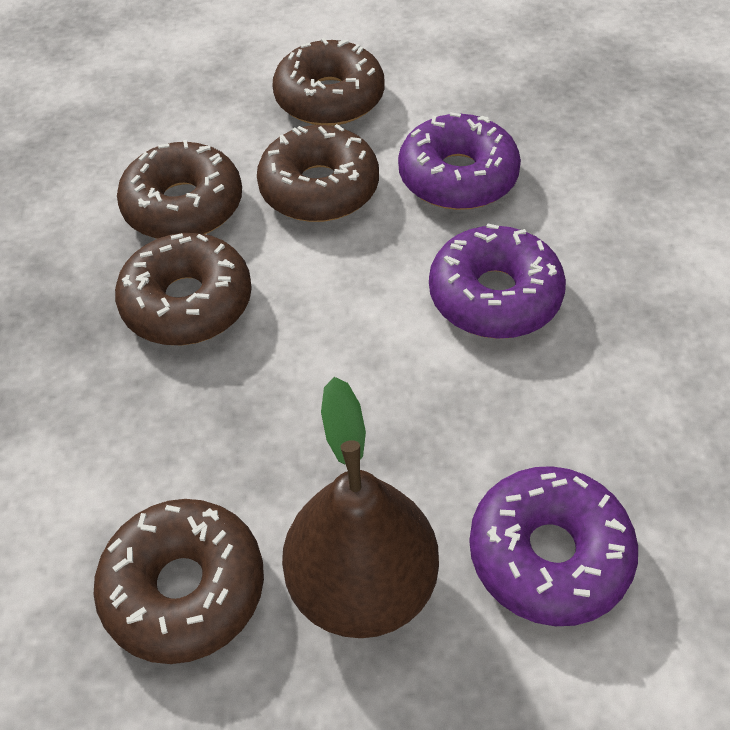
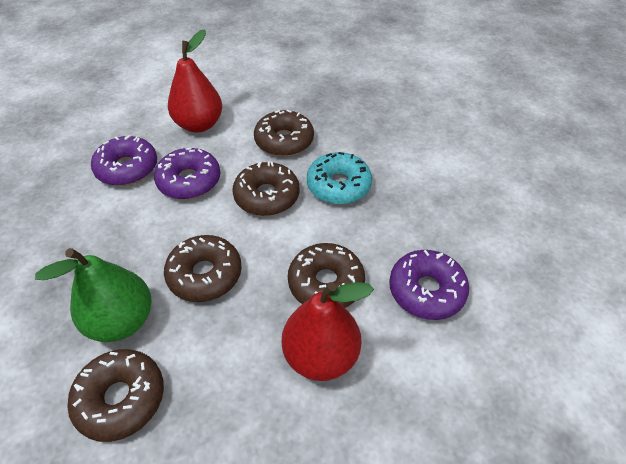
brown pear: 1 -> 0
green pear: 0 -> 1
red pear: 0 -> 2
turquoise donut: 0 -> 1

